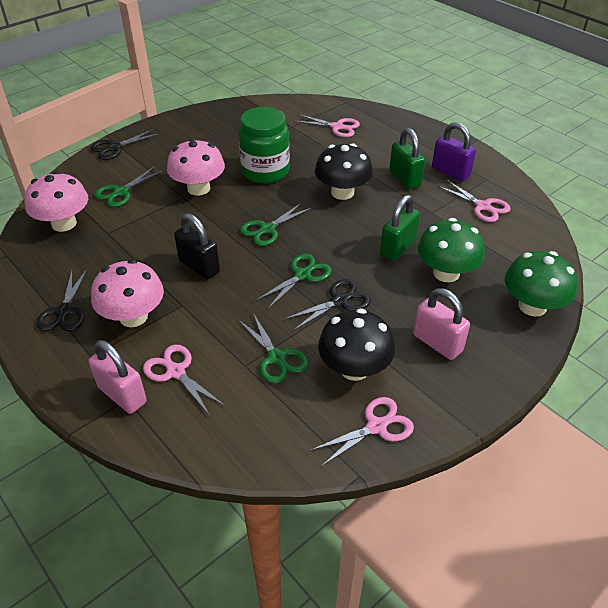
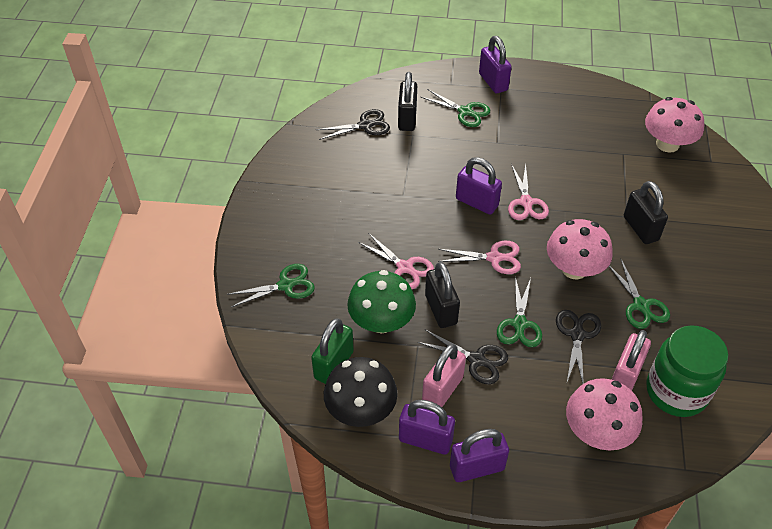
black mushroom: 2 -> 1
black padlock: 1 -> 3
green mushroom: 2 -> 1
green padlock: 2 -> 1
pink scissors: 4 -> 3
purple padlock: 1 -> 4

